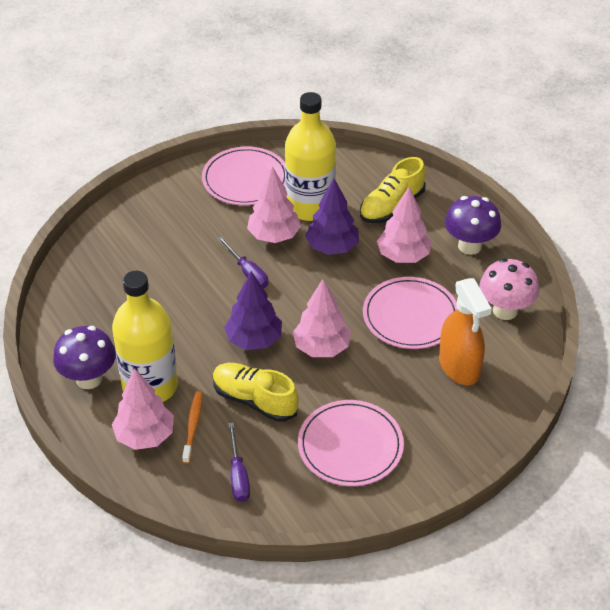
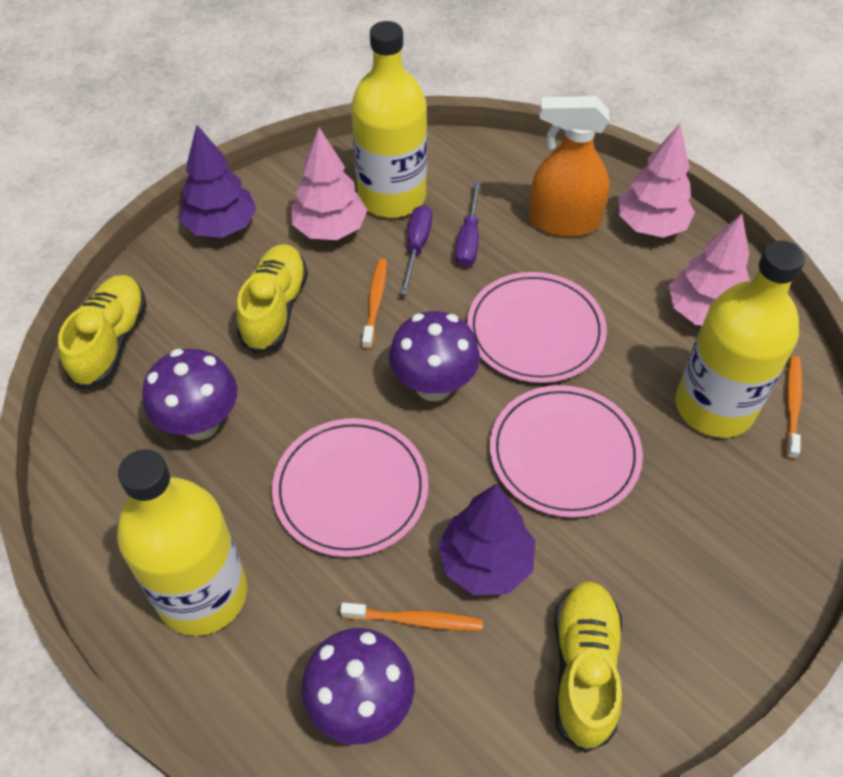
orange toothbrush: 1 -> 3
pink mushroom: 1 -> 0
pink tree: 4 -> 3
purple mushroom: 2 -> 3
yellow bottle: 2 -> 3
yellow shoe: 2 -> 3

